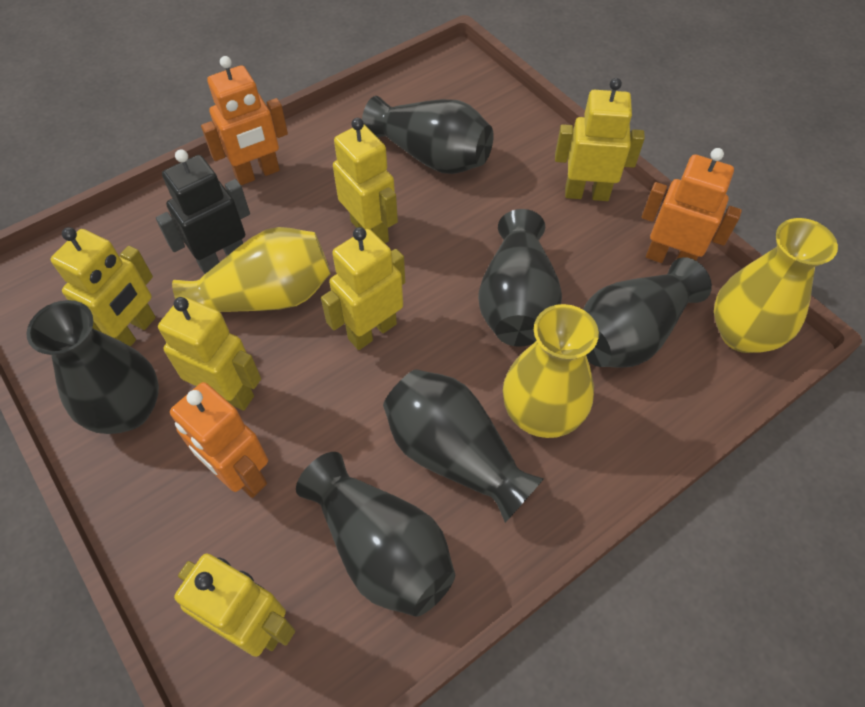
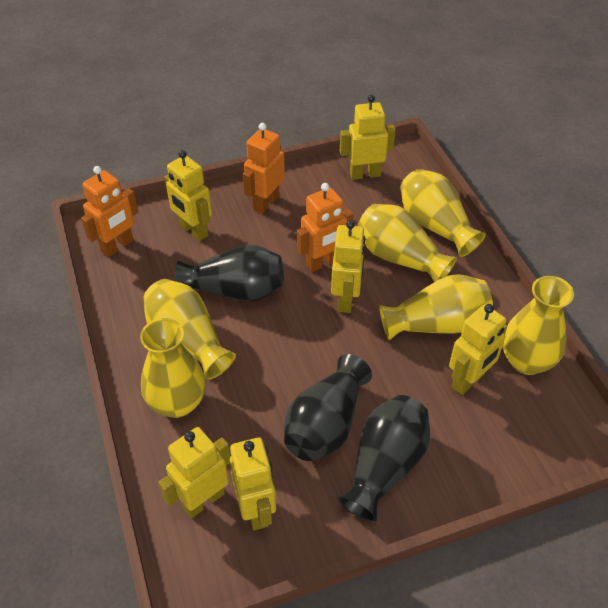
black robot: 1 -> 0
black vase: 6 -> 3
yellow vase: 3 -> 6

